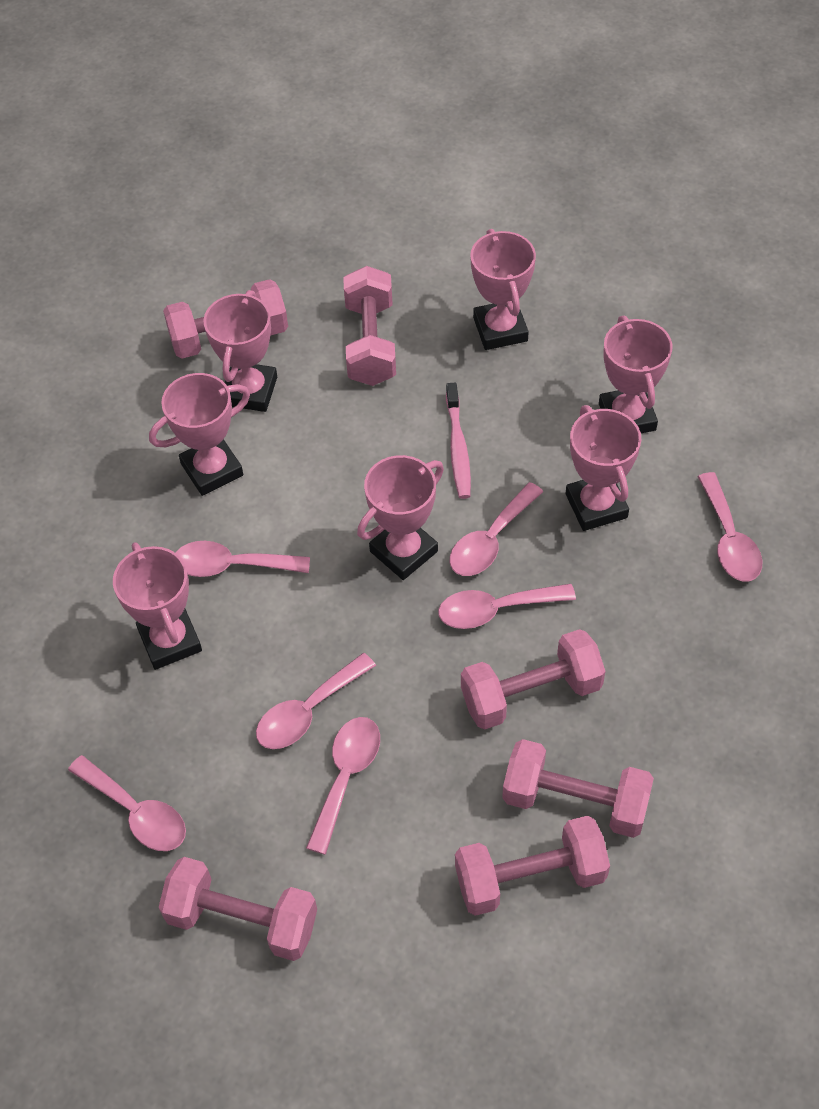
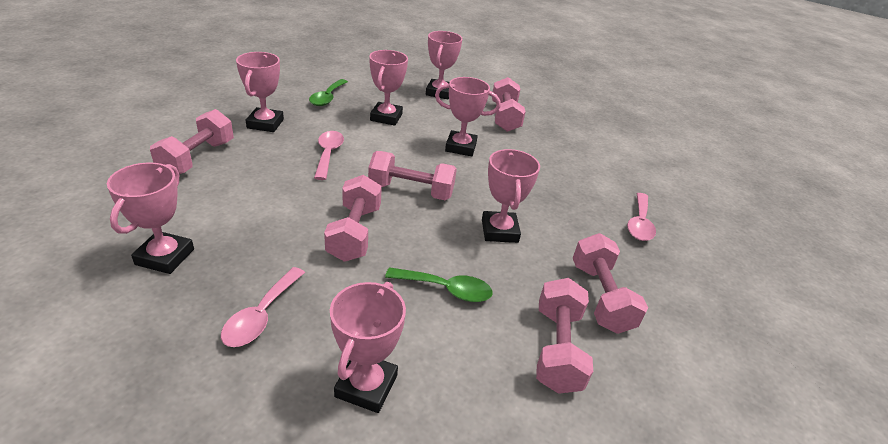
green spoon: 0 -> 2
pink spoon: 7 -> 3
pink toothbrush: 1 -> 0

